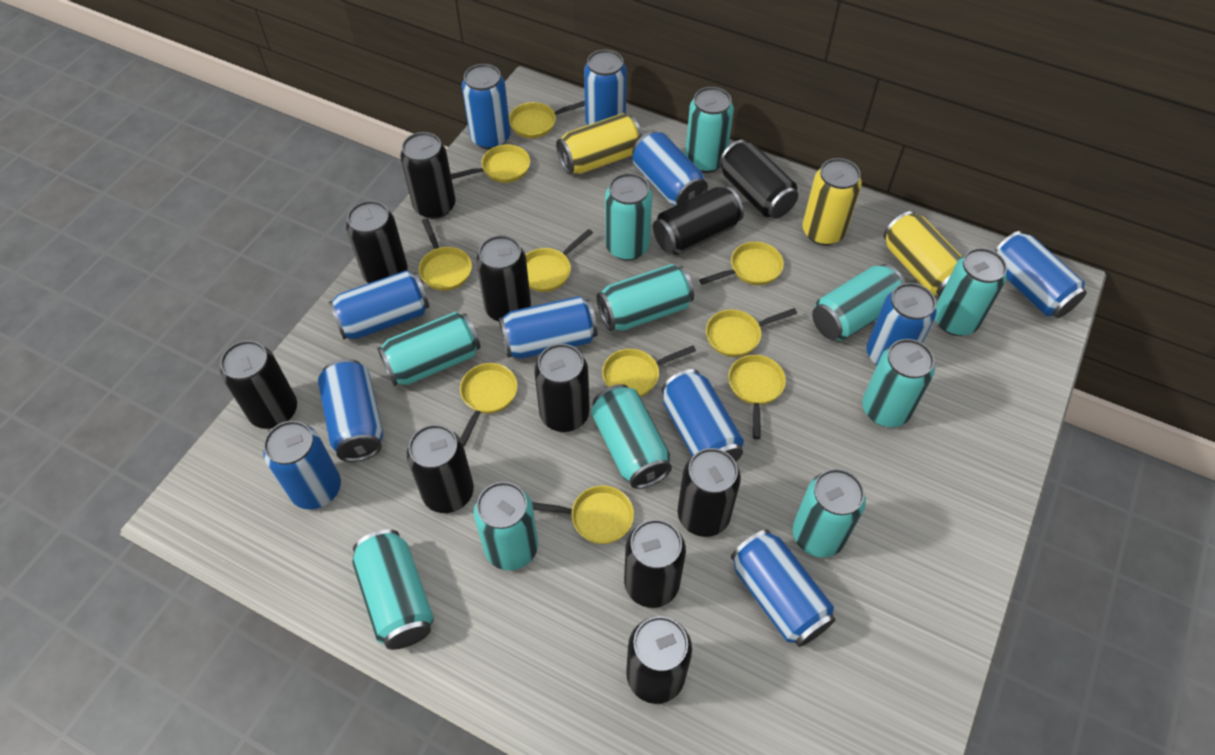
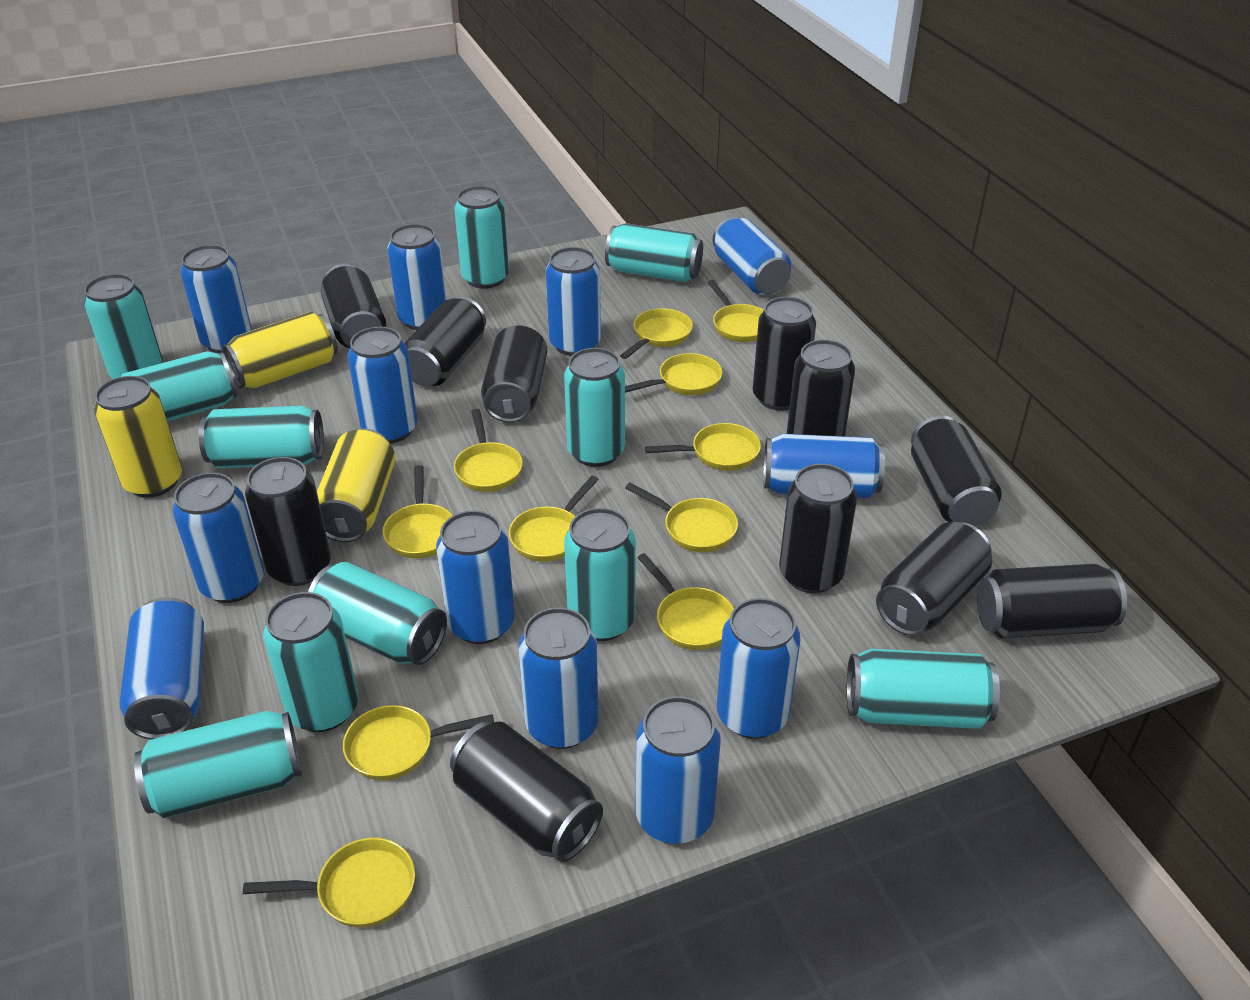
blue can: 11 -> 12
yellow pan: 10 -> 11

